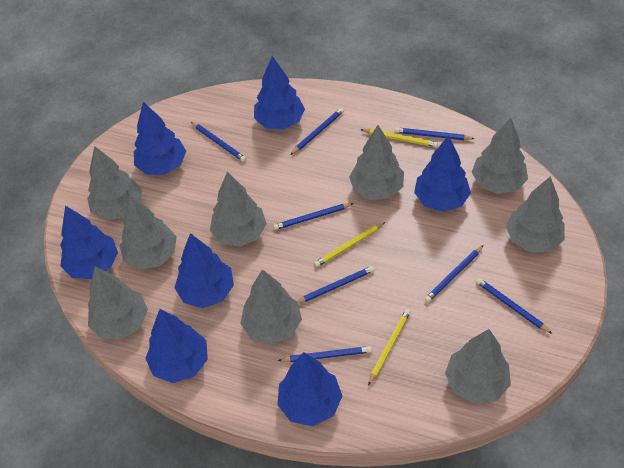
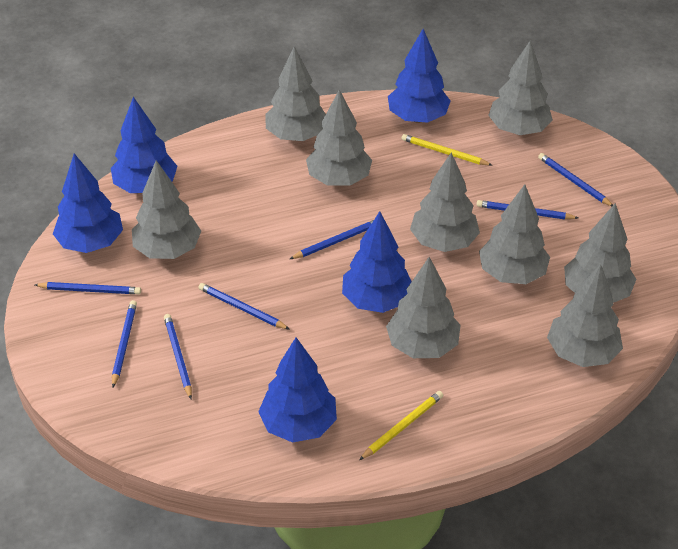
blue pencil: 8 -> 7
blue tree: 7 -> 5
yellow pencil: 3 -> 2

